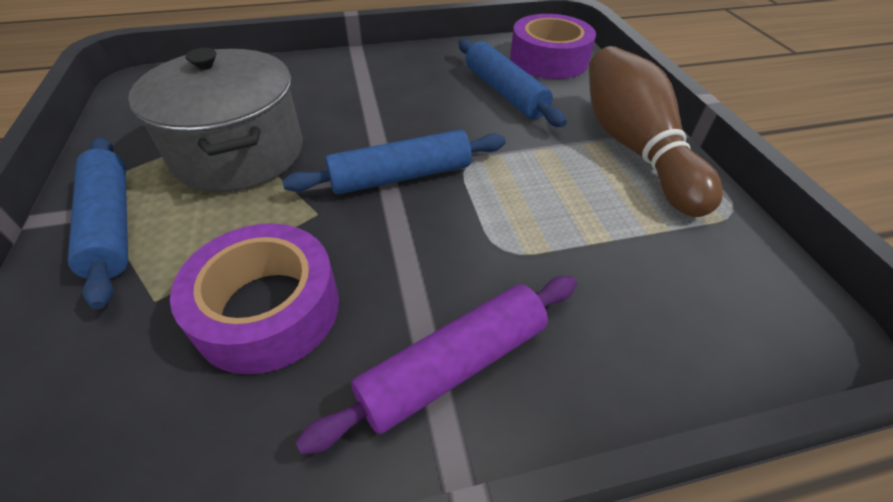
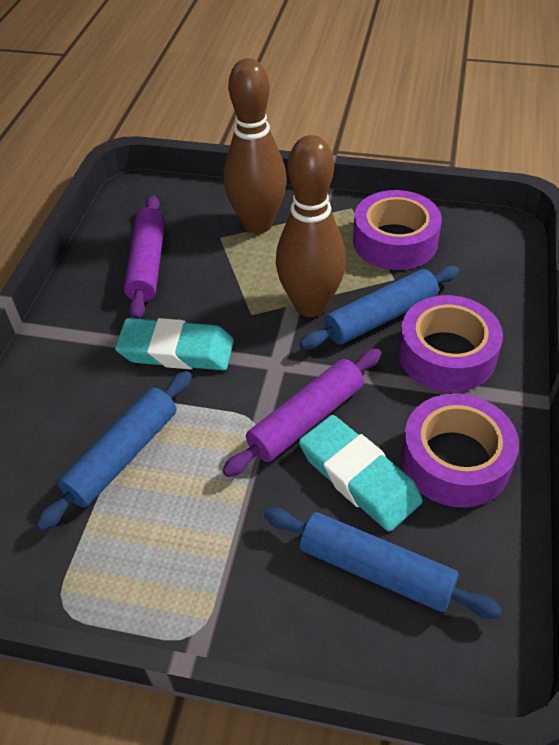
brown bowling pin: 1 -> 2
grey pot: 1 -> 0
purple rolling pin: 1 -> 2
purple tape: 2 -> 3
turquoise eraser: 0 -> 2

